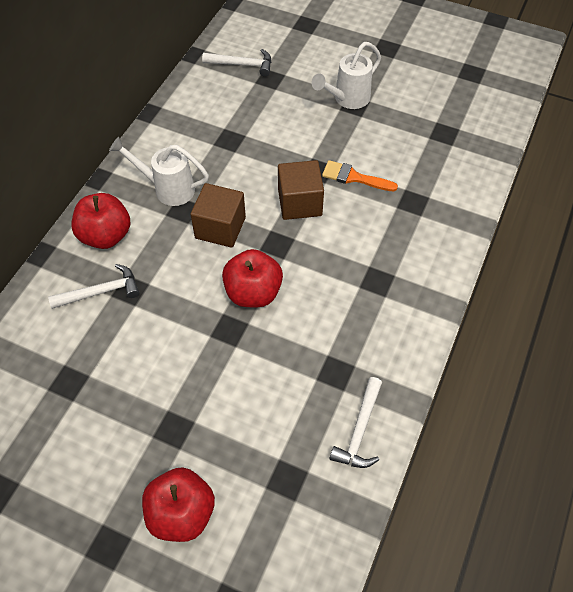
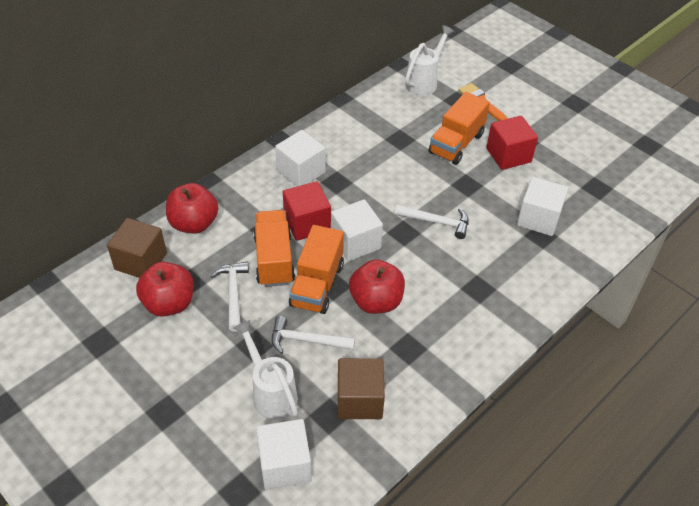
orange truck: 0 -> 3
red cube: 0 -> 2
white cube: 0 -> 4

